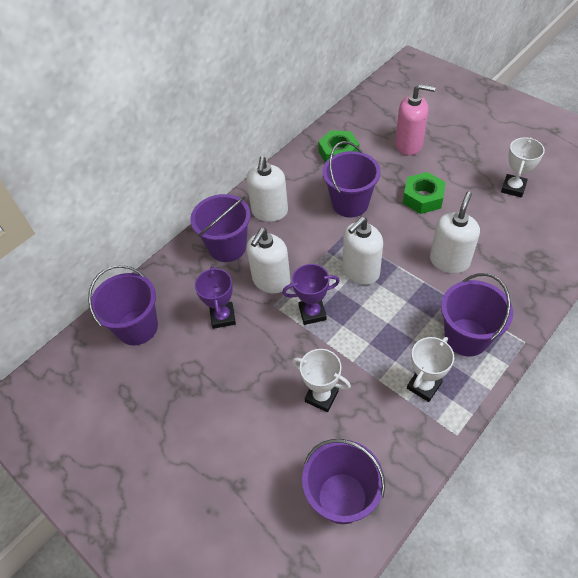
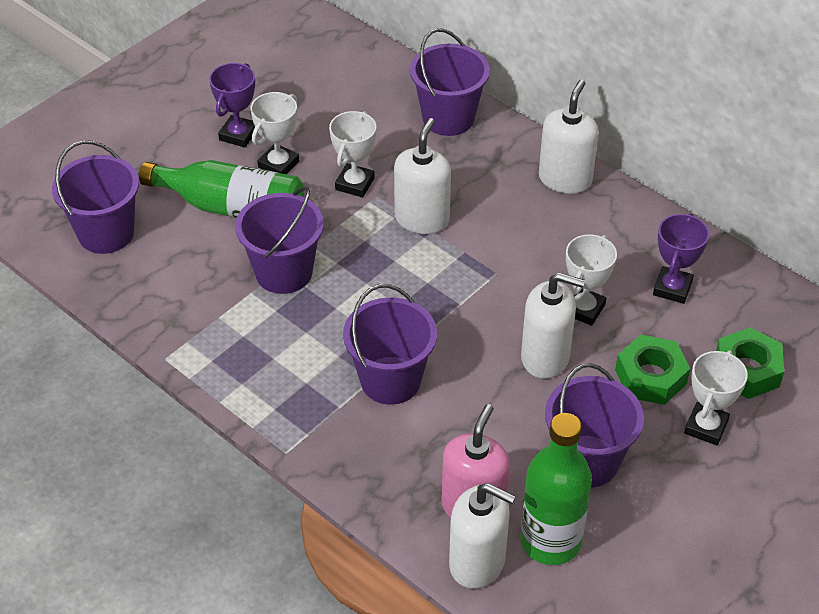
green bottle: 0 -> 2
white trophy: 3 -> 4

